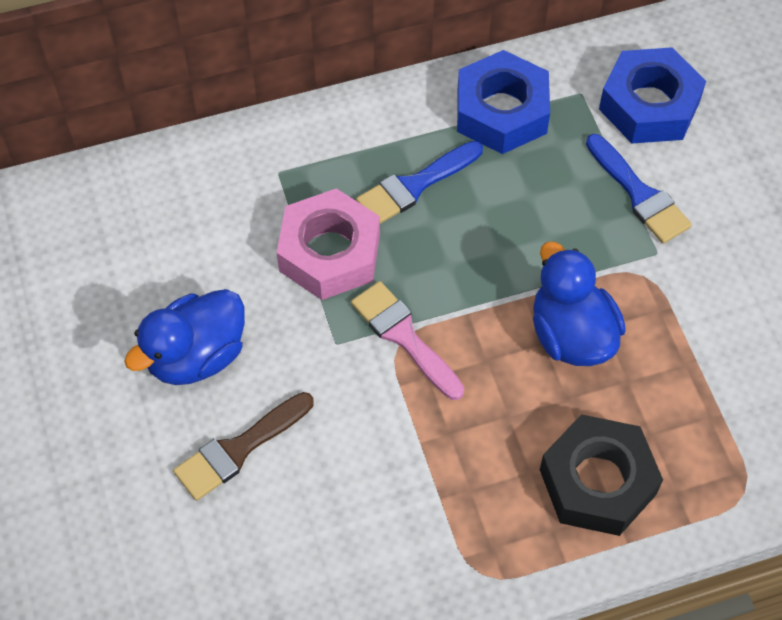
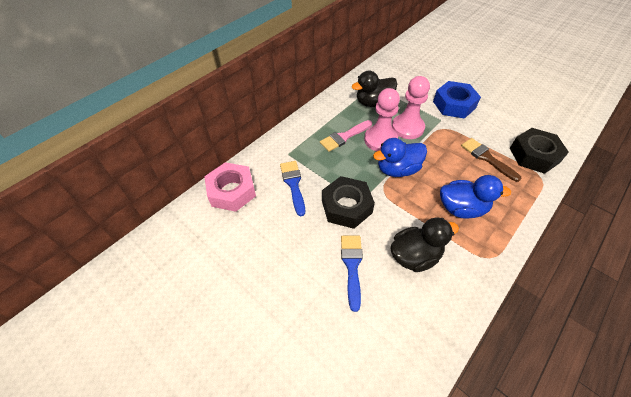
black duck: 0 -> 2
black nut: 1 -> 2
blue nut: 2 -> 1
pink pawn: 0 -> 2

